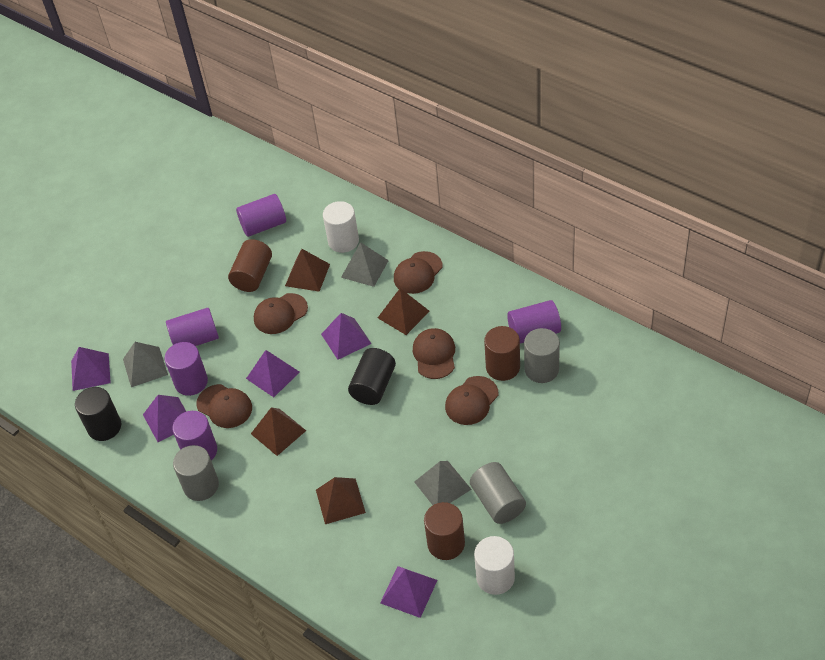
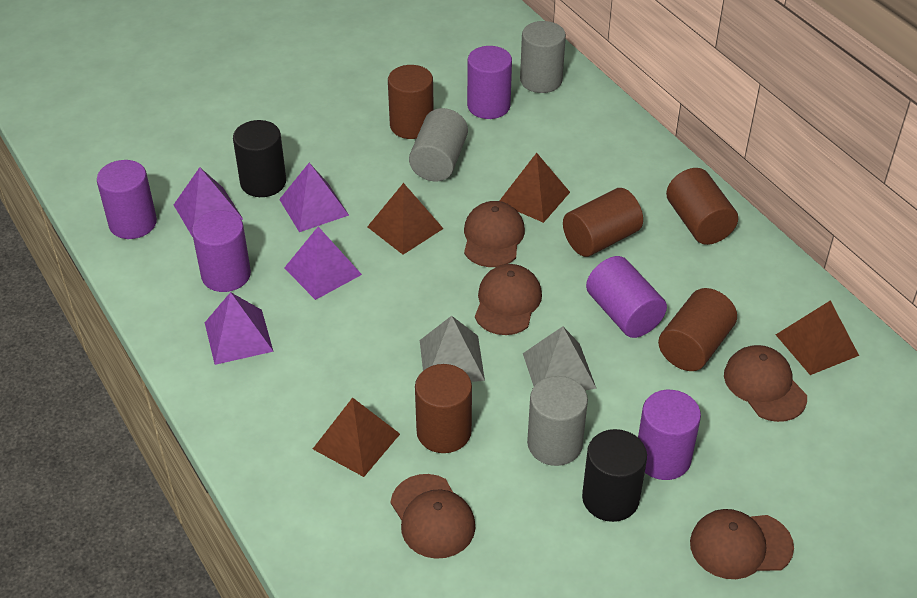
brown cylinder: 3 -> 5
grey pyramid: 3 -> 2
purple pyramid: 5 -> 4
white cylinder: 2 -> 0

